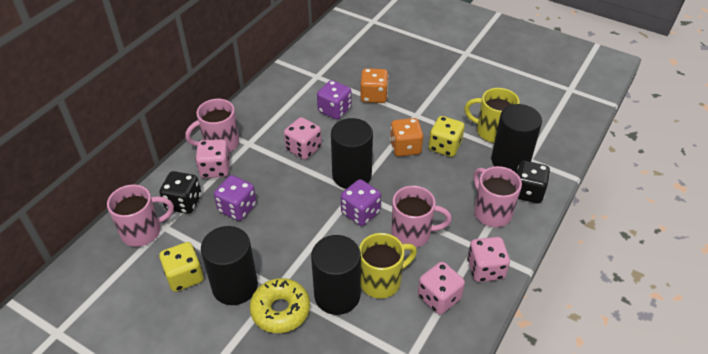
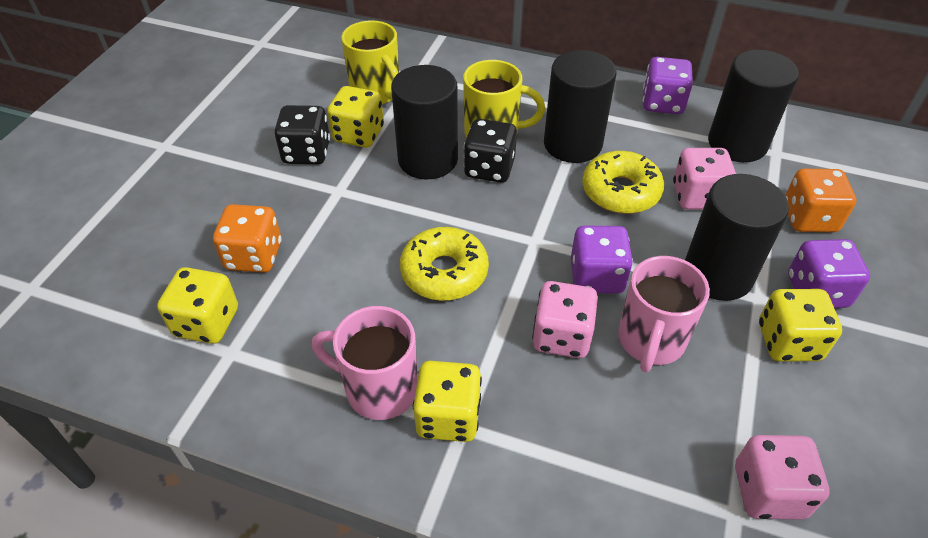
pink dice: 4 -> 3
pink mug: 4 -> 2
yellow dice: 2 -> 4
yellow donut: 1 -> 2

